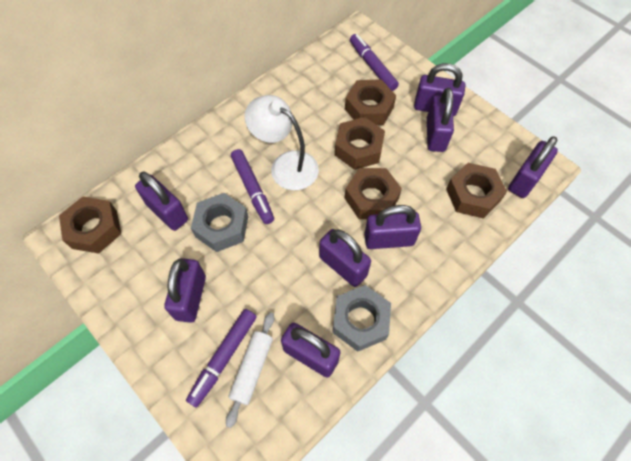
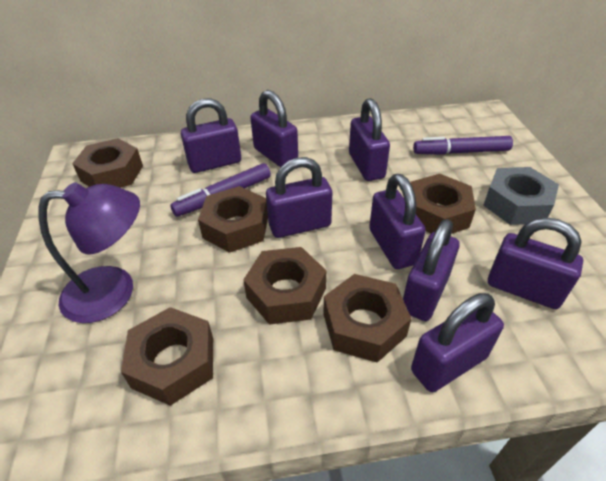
brown nut: 5 -> 6
grey nut: 2 -> 1
purple lamp: 0 -> 1
purple marker: 3 -> 2
white lamp: 1 -> 0
white rolling pin: 1 -> 0

